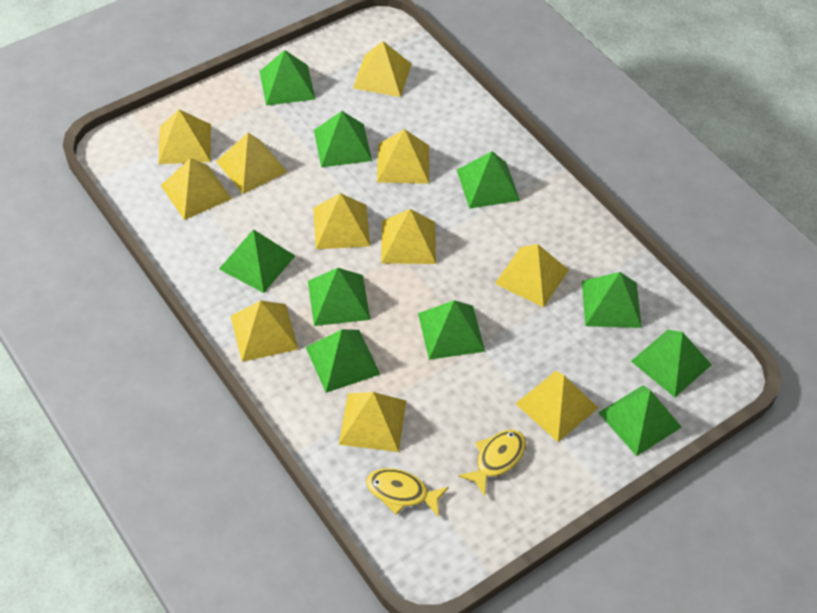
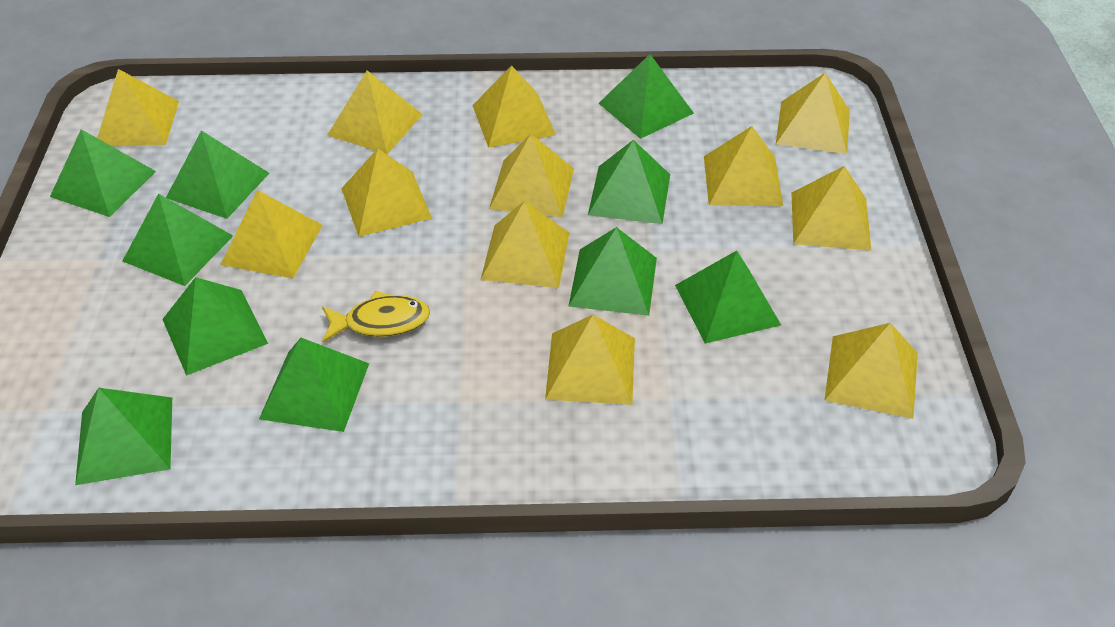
yellow fish: 2 -> 1
yellow pyramid: 11 -> 12

